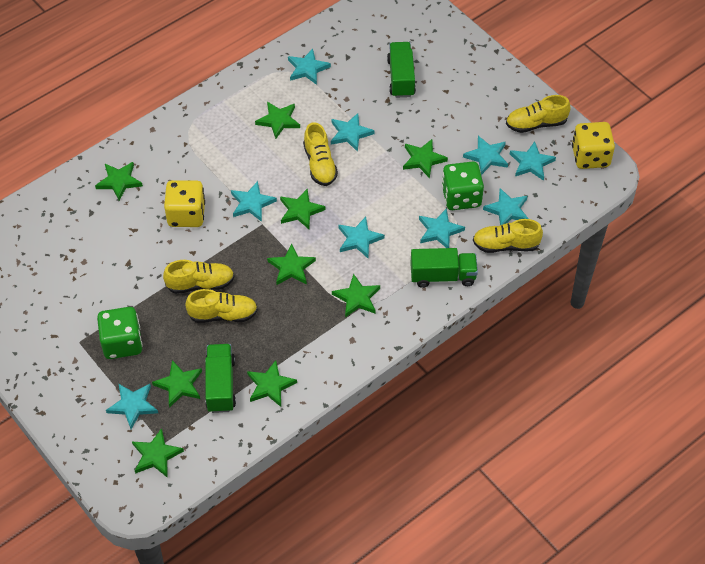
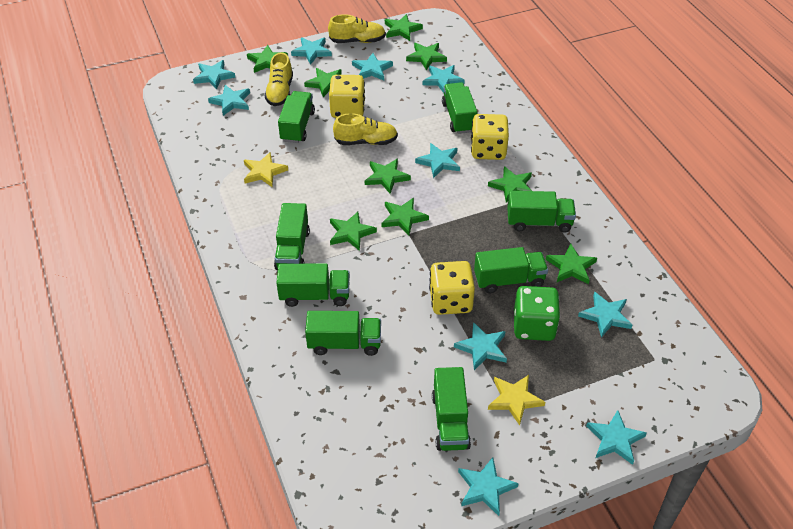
green dice: 2 -> 1
green truck: 3 -> 8
turquoise star: 9 -> 10
yellow dice: 2 -> 3
yellow shoe: 5 -> 3
yellow star: 0 -> 2

